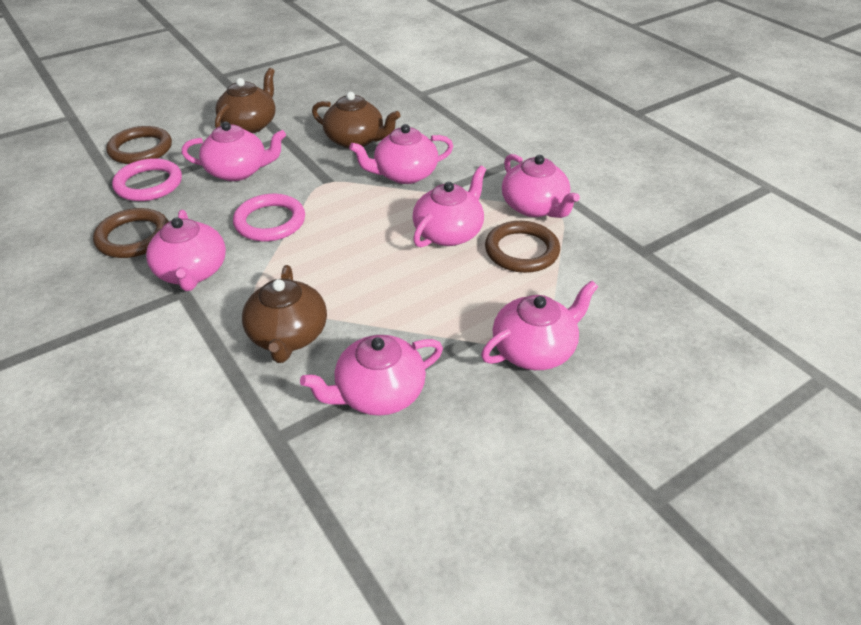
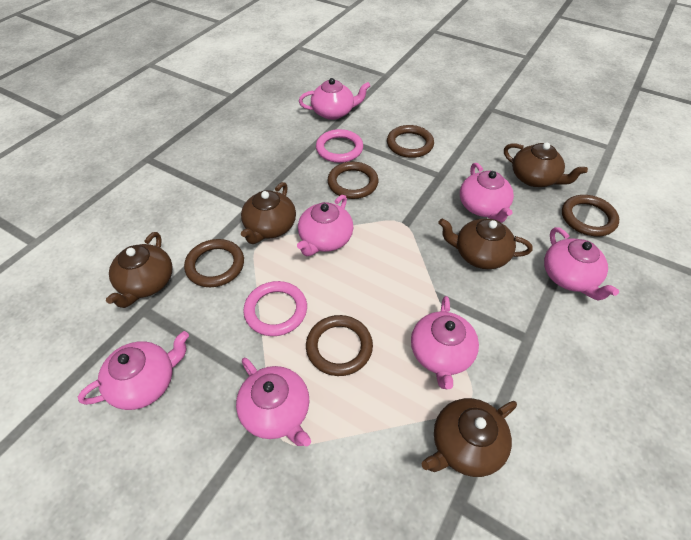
brown ring: 3 -> 5
brown teapot: 3 -> 5

